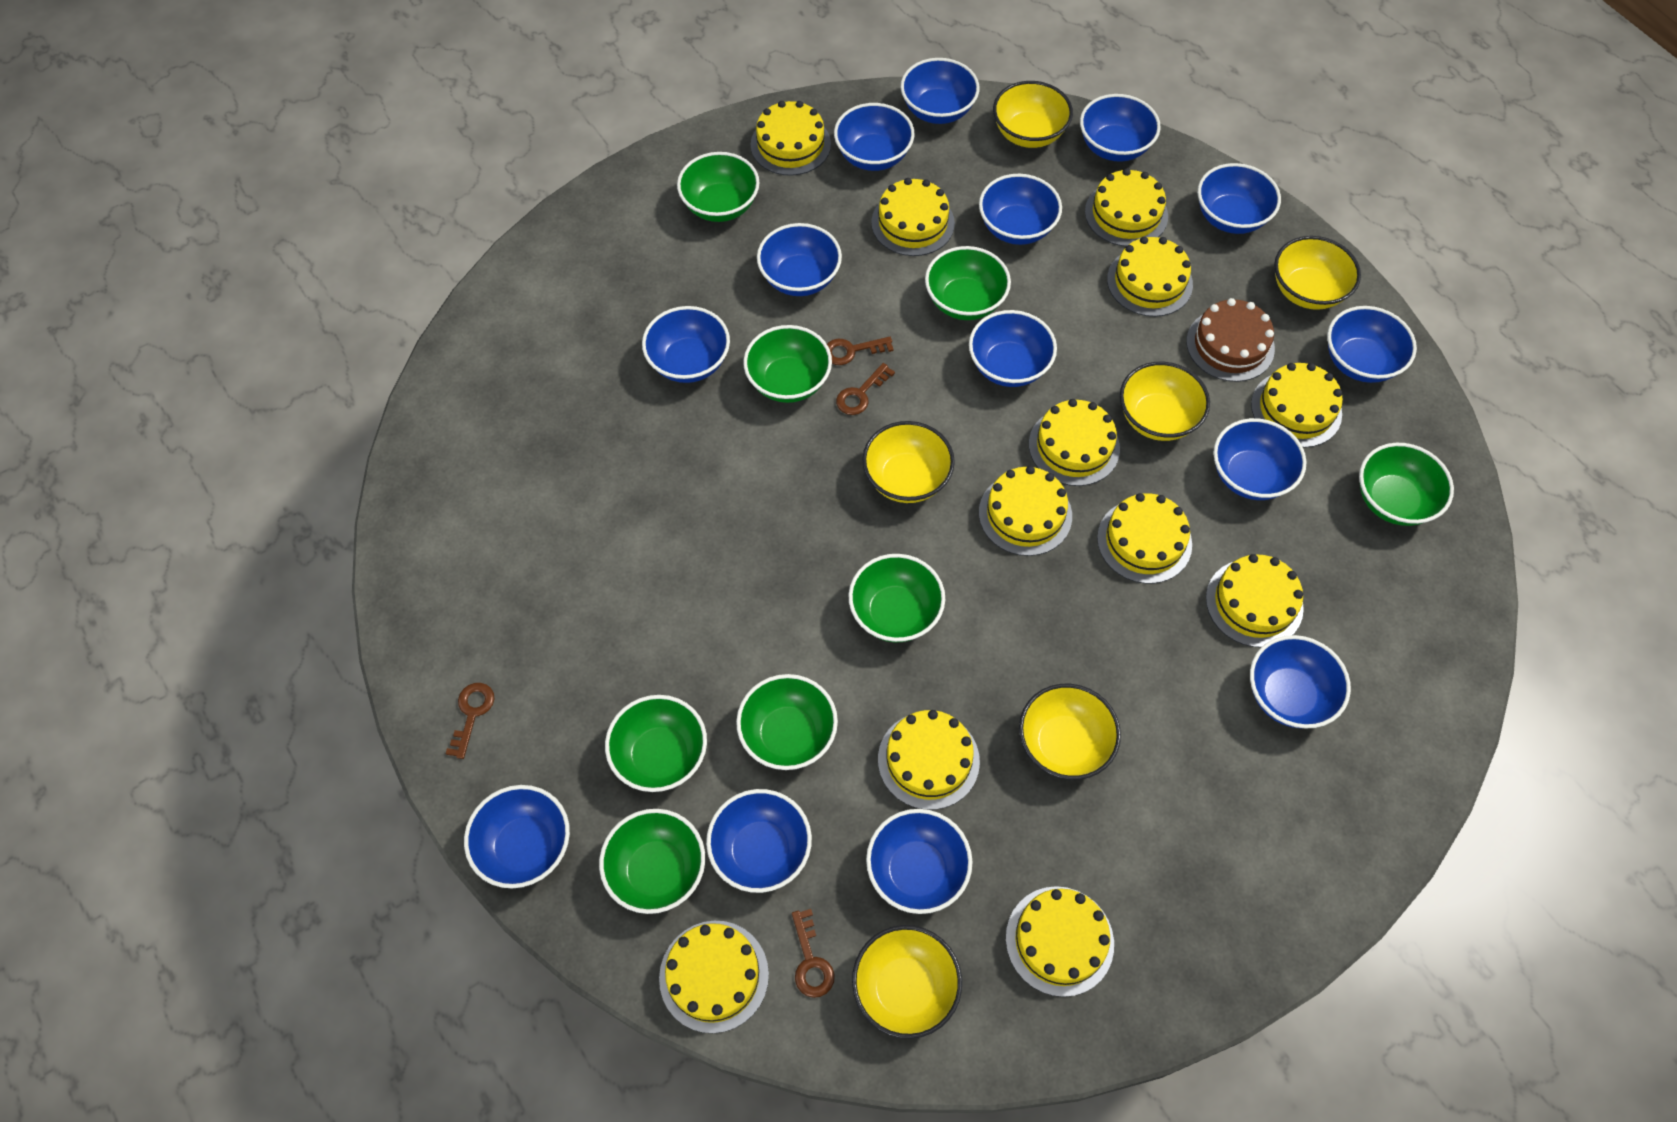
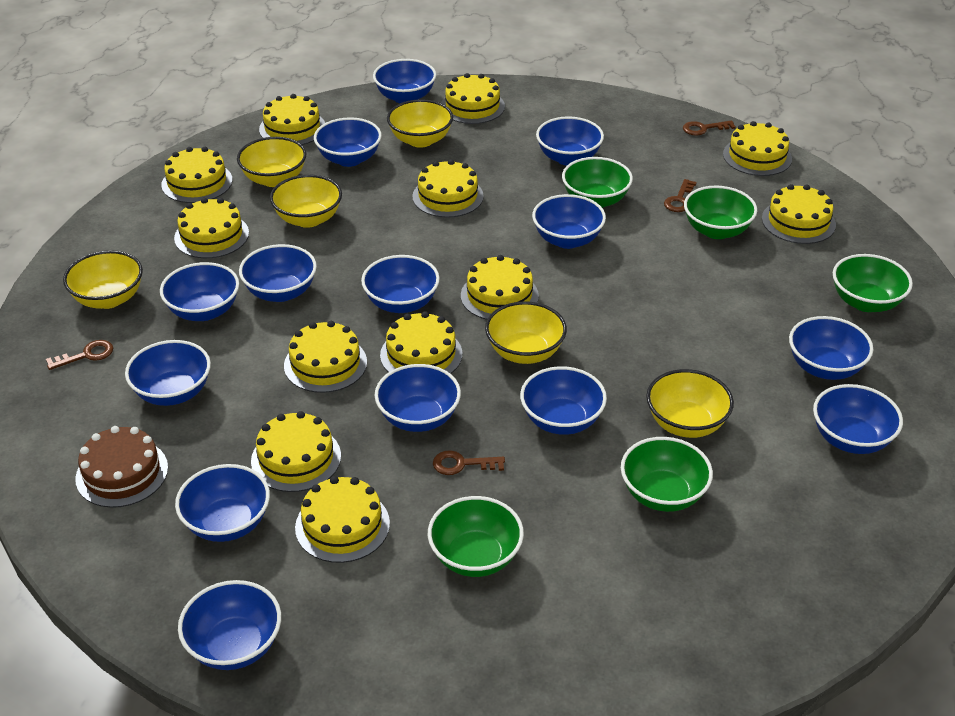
green bowl: 8 -> 5

